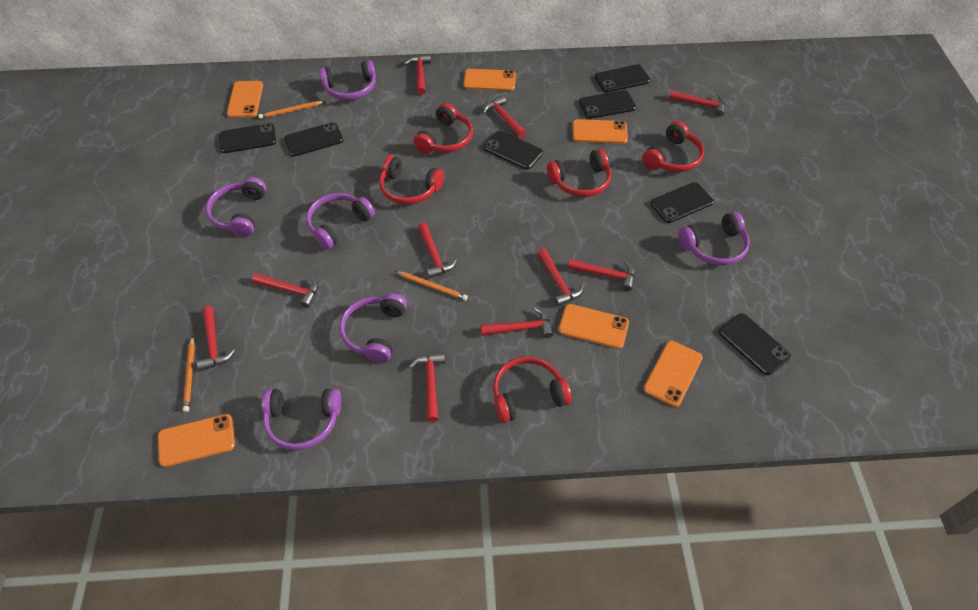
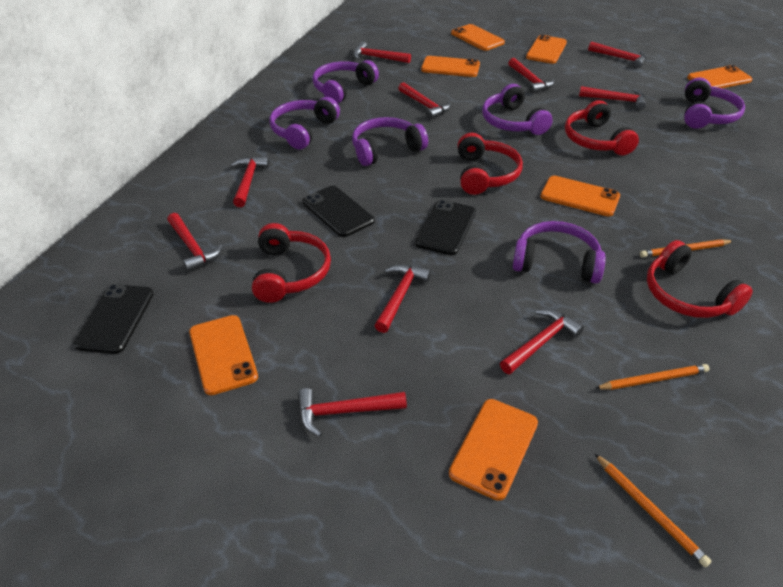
black phone: 7 -> 3
orange phone: 6 -> 7
red headphones: 5 -> 4

